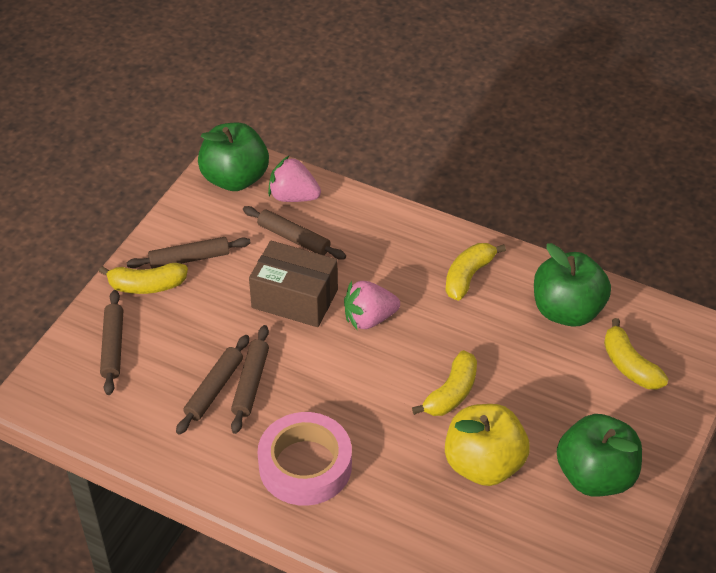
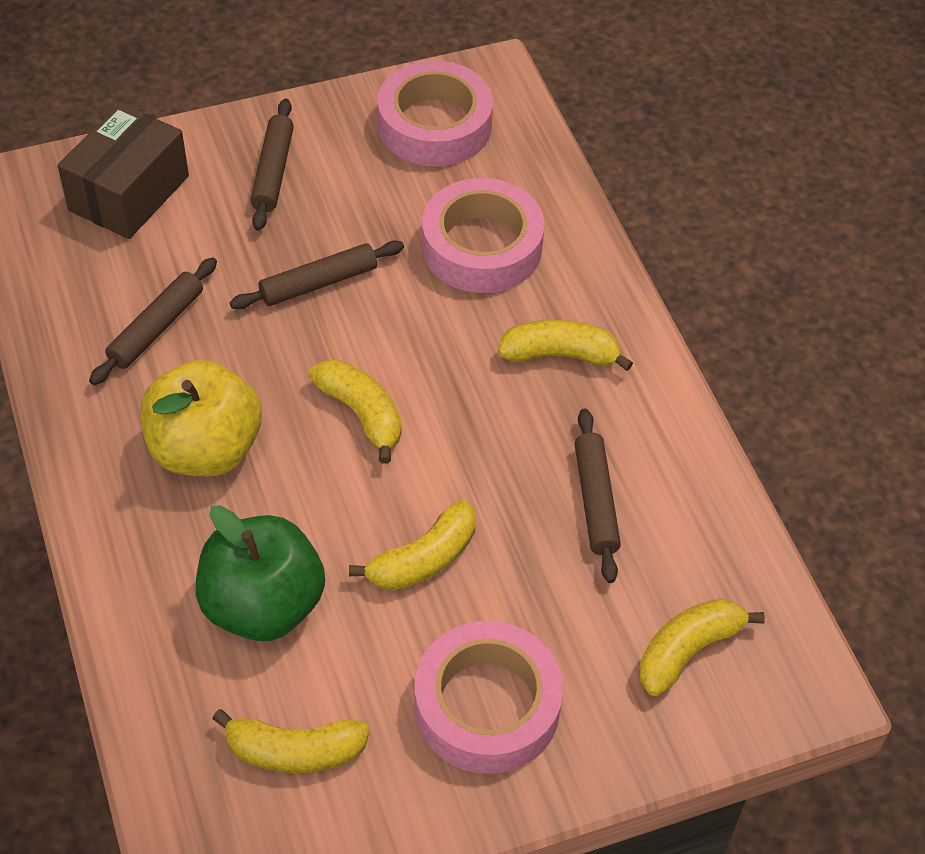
brown rolling pin: 5 -> 4
green apple: 3 -> 1
pink strawberry: 2 -> 0
pink tape: 1 -> 3
yellow banana: 4 -> 5

